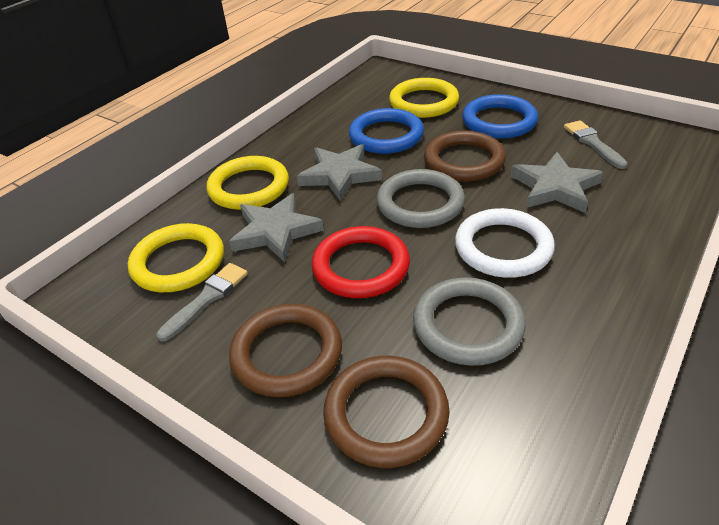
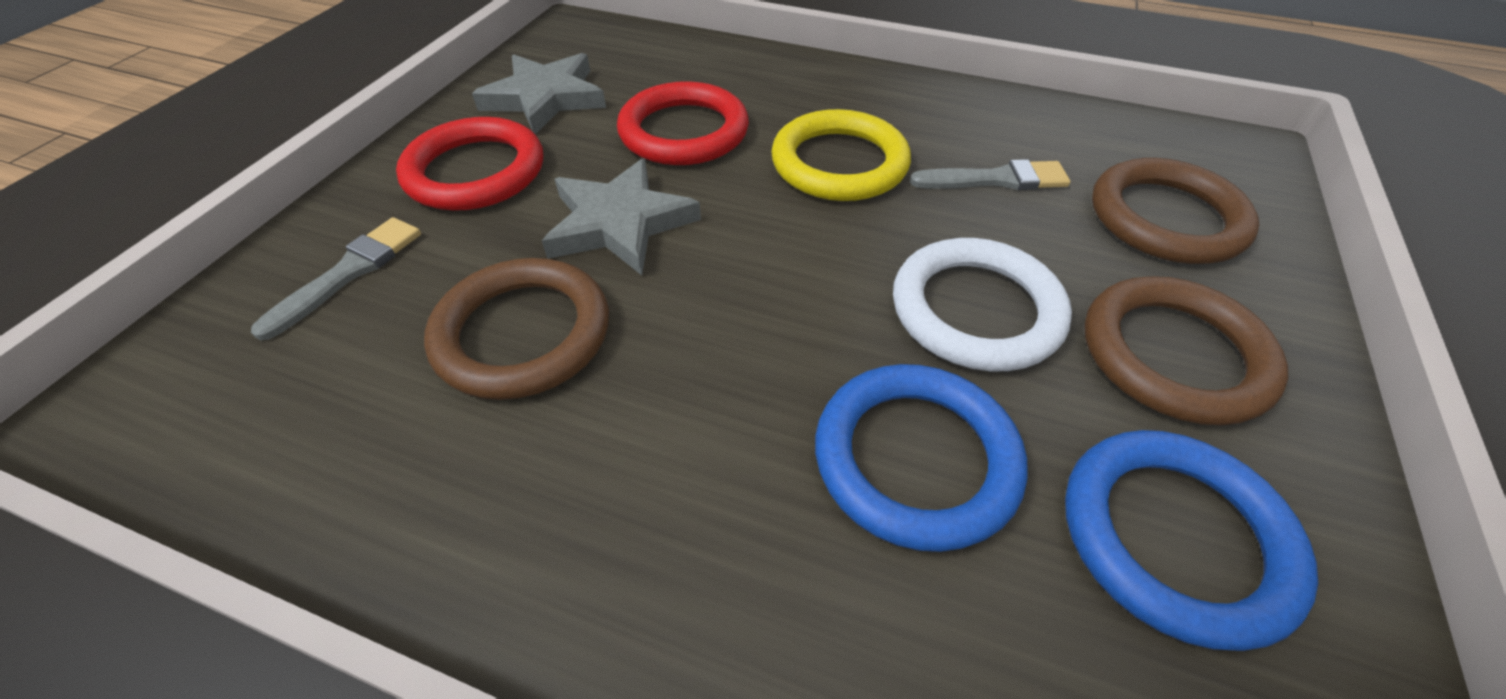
grey ring: 2 -> 0
grey star: 3 -> 2
red ring: 1 -> 2
yellow ring: 3 -> 1

